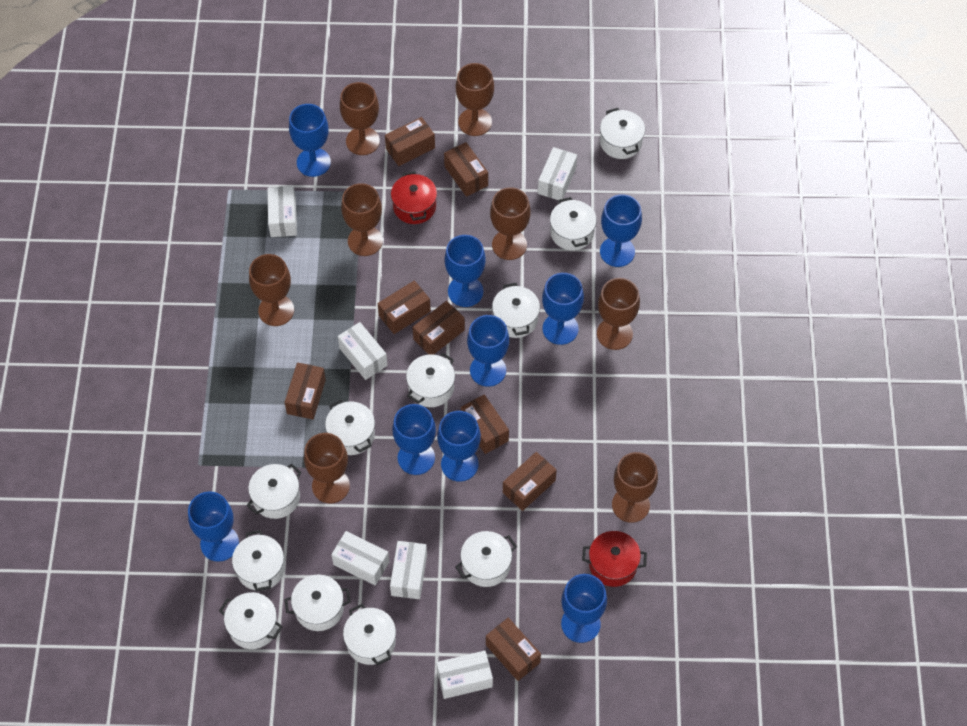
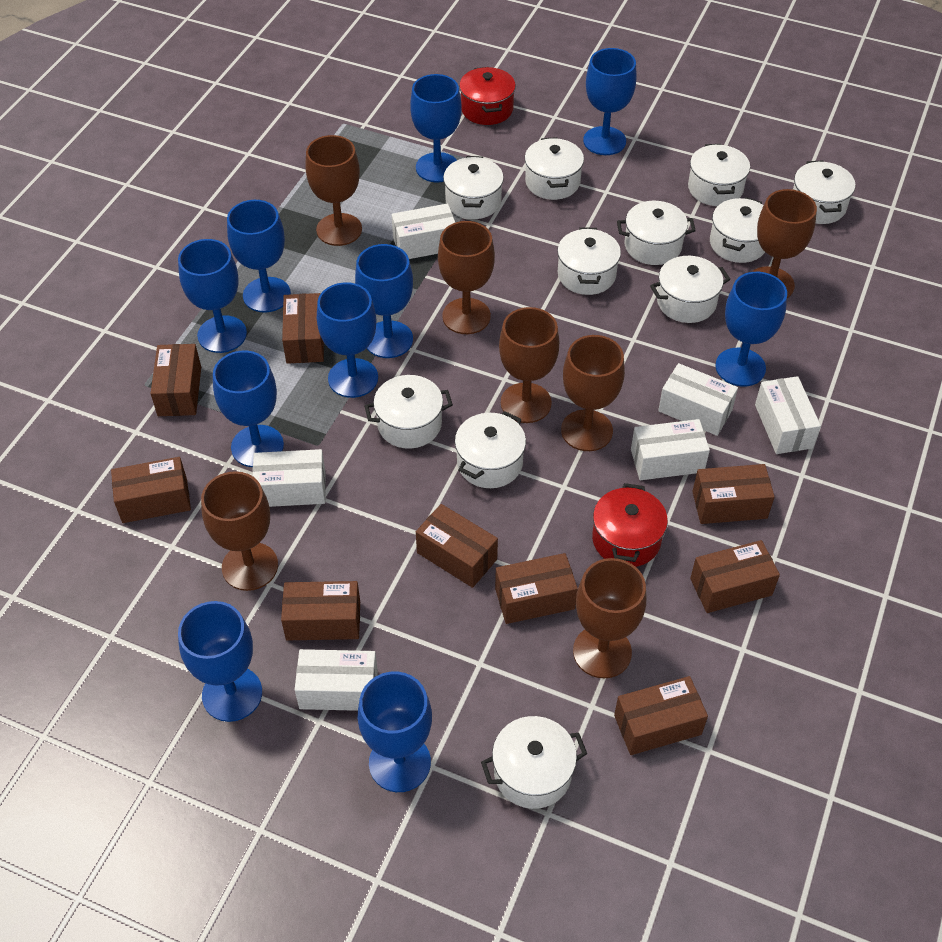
blue goblet: 9 -> 10
brown box: 8 -> 9
brown goblet: 8 -> 7

